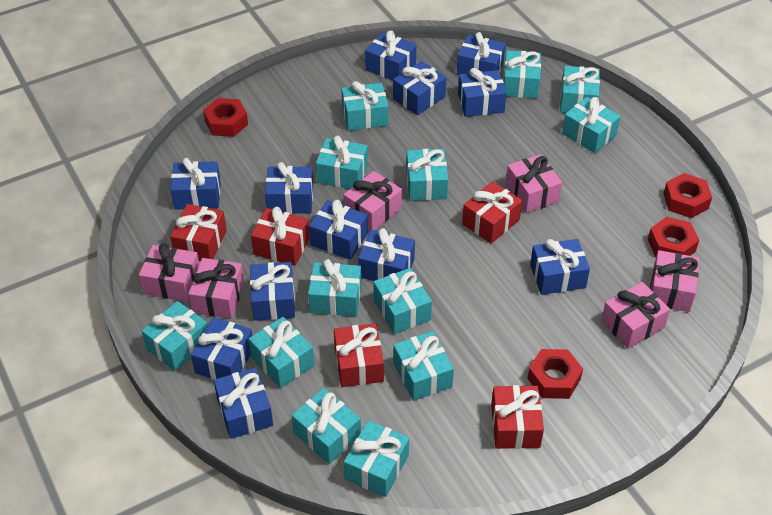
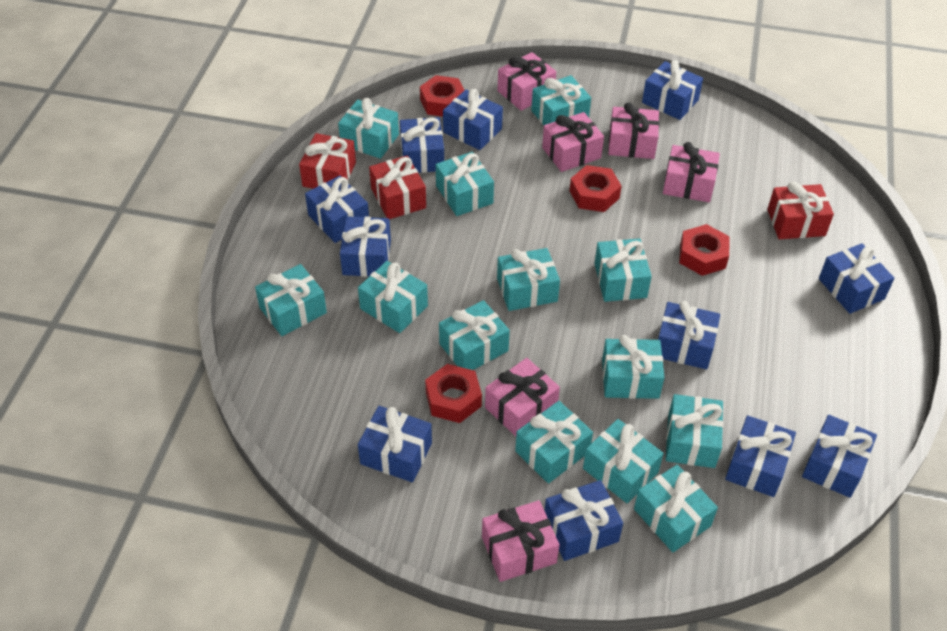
blue gift: 12 -> 11
red gift: 5 -> 3

